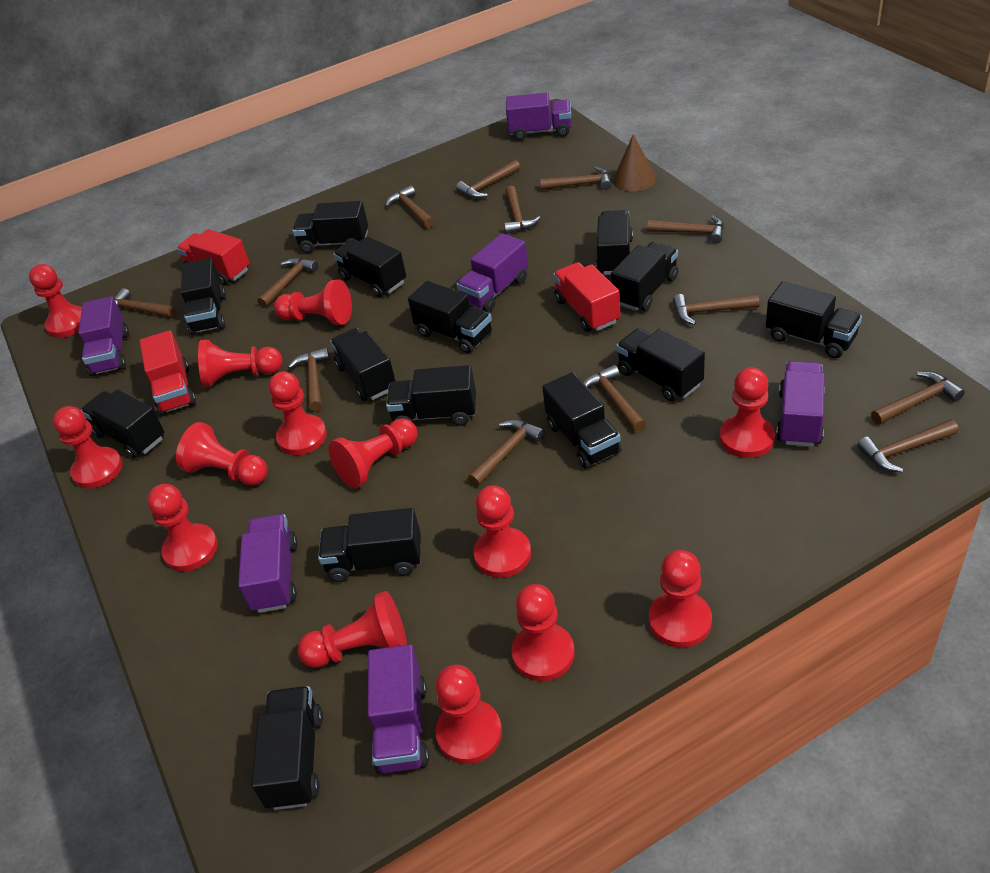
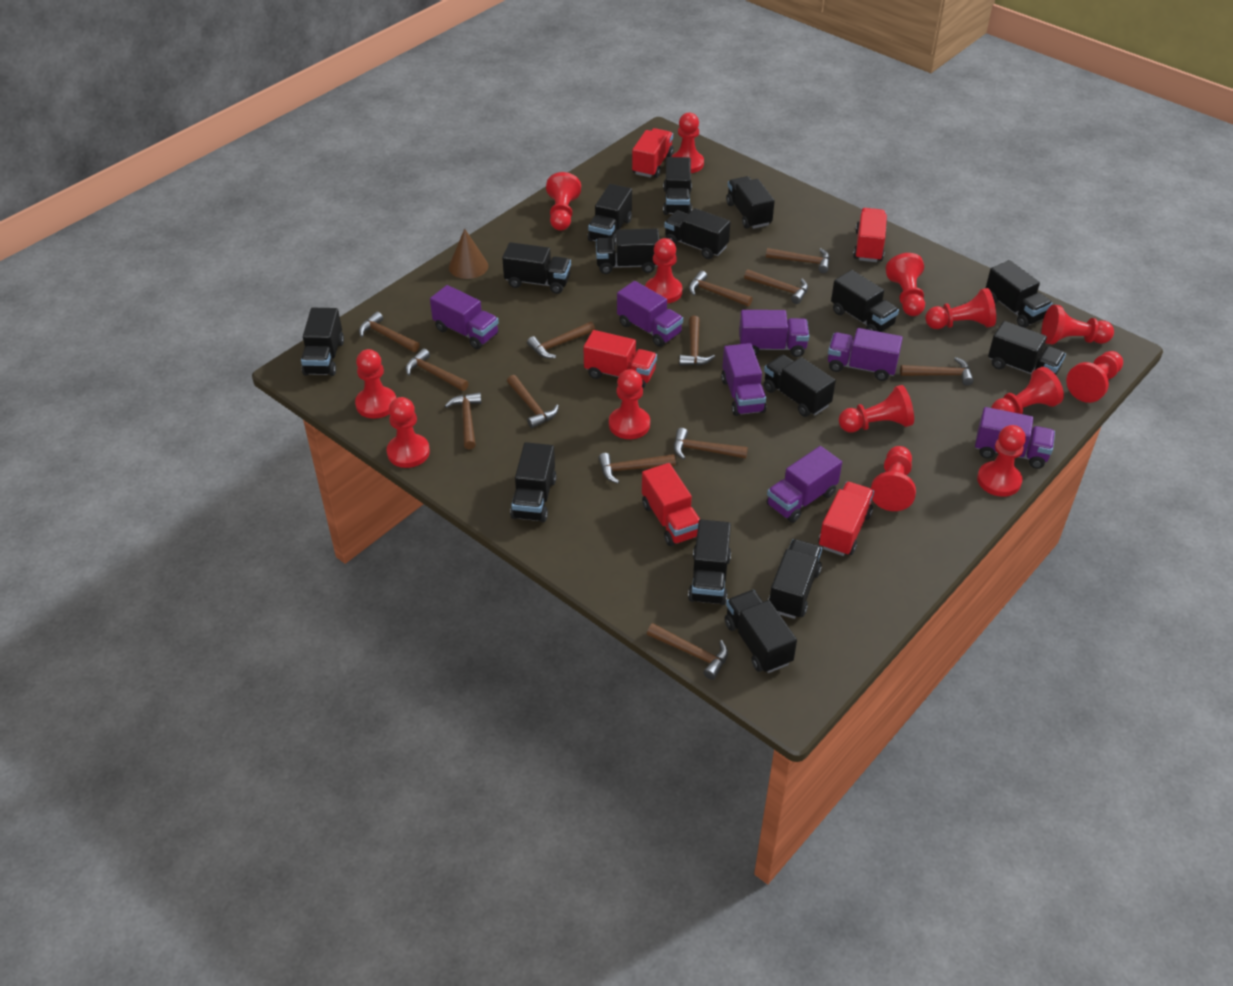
black truck: 14 -> 15
purple truck: 6 -> 7
red truck: 3 -> 5

